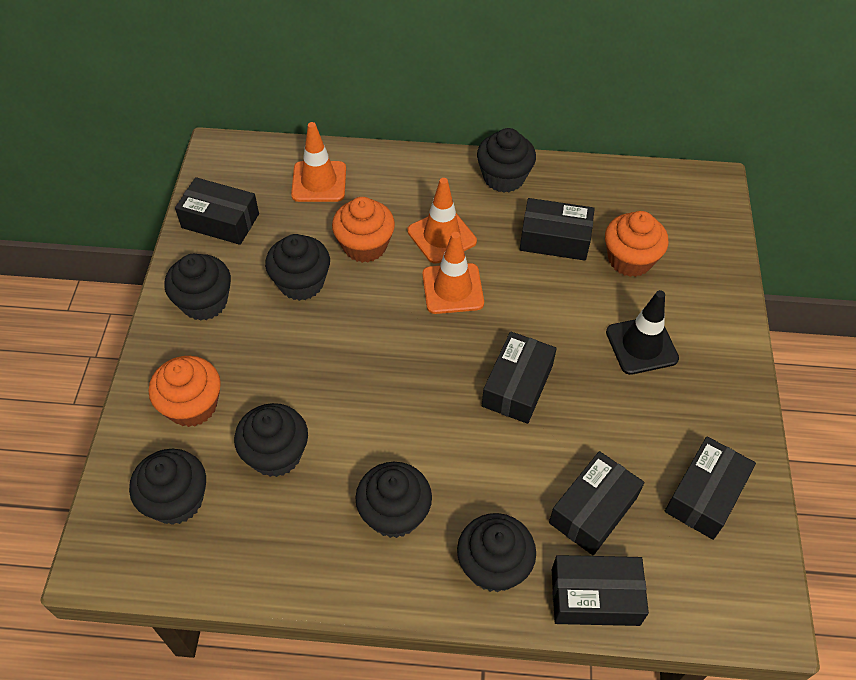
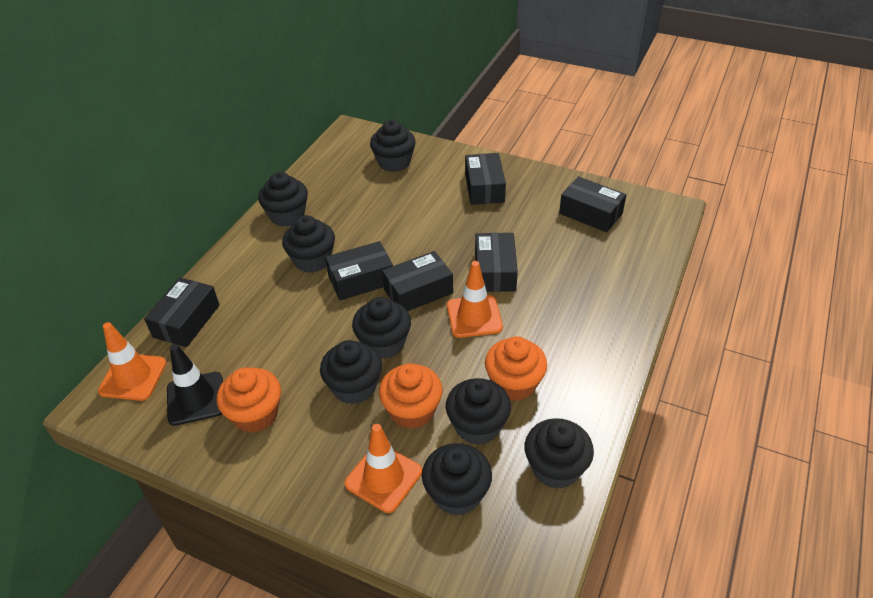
black cupcake: 7 -> 8

